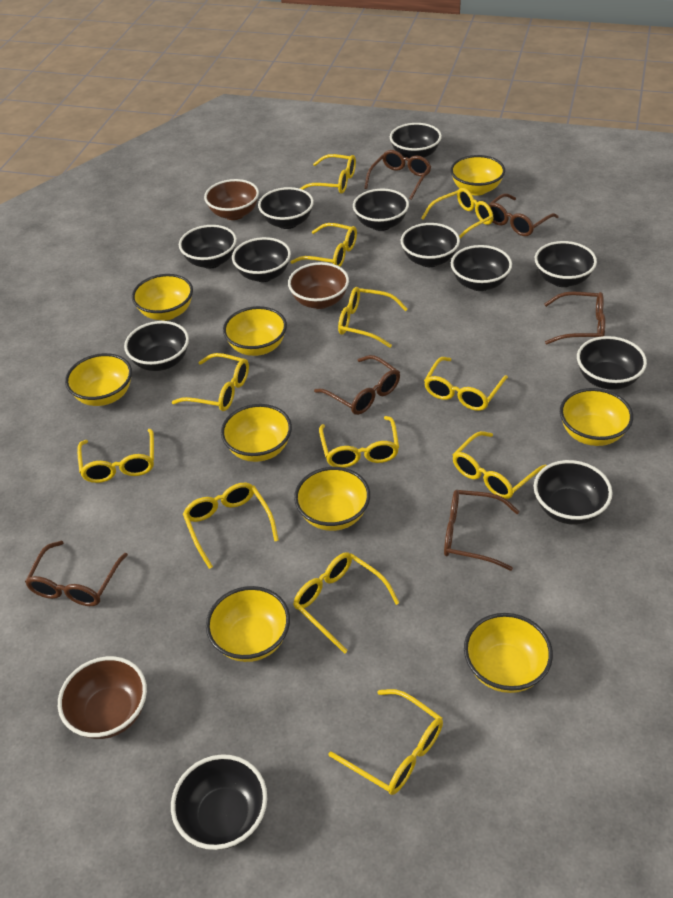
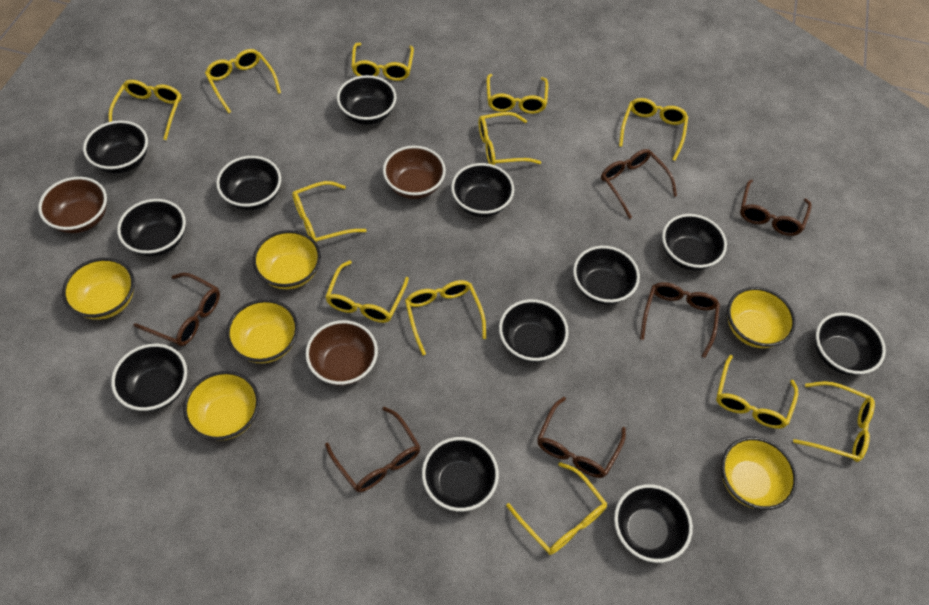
yellow bowl: 9 -> 6

